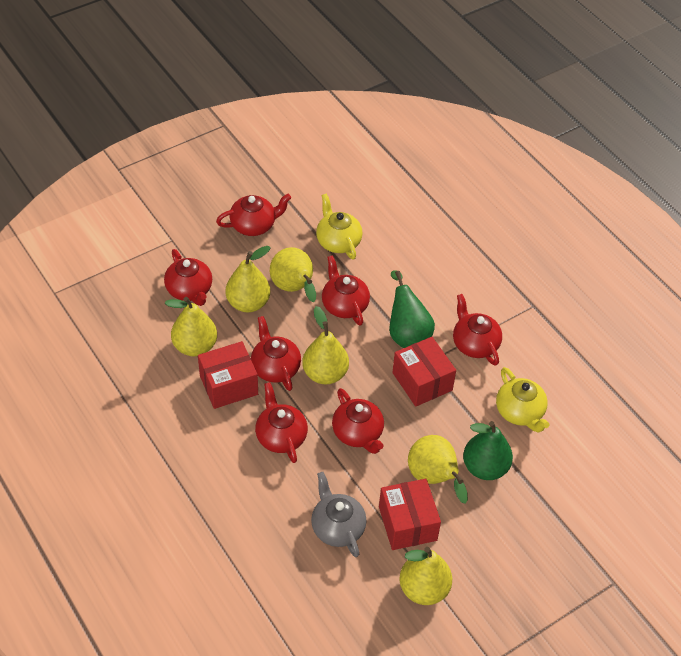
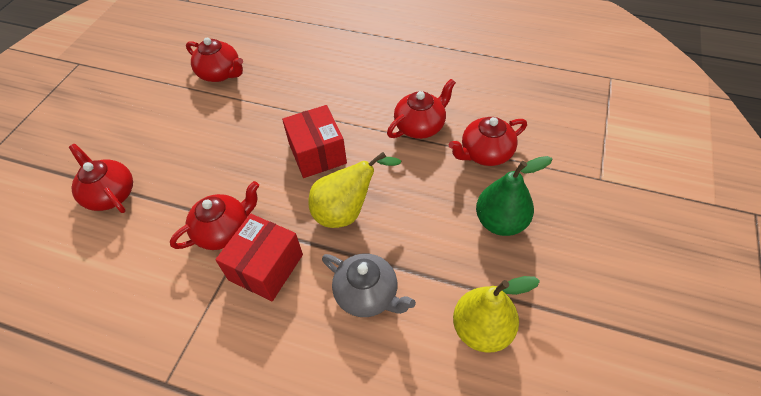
green pear: 2 -> 1
red box: 3 -> 2
red teapot: 7 -> 5
yellow pear: 6 -> 2
yellow teapot: 2 -> 0

